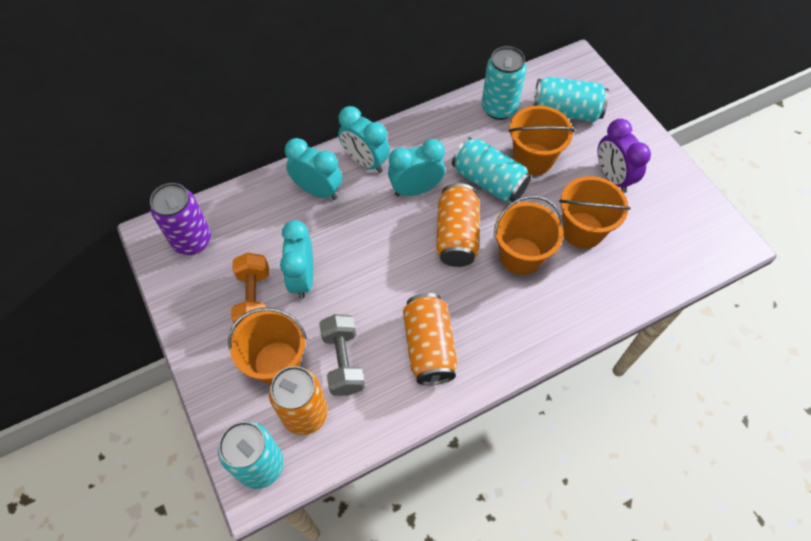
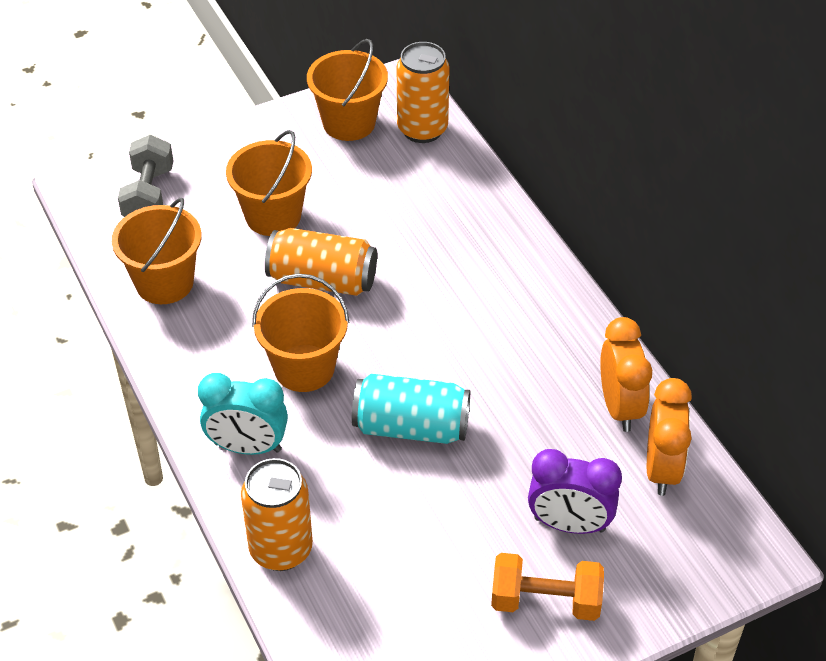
orange clock: 0 -> 2
purple can: 1 -> 0
turquoise can: 4 -> 1
turquoise clock: 4 -> 1

